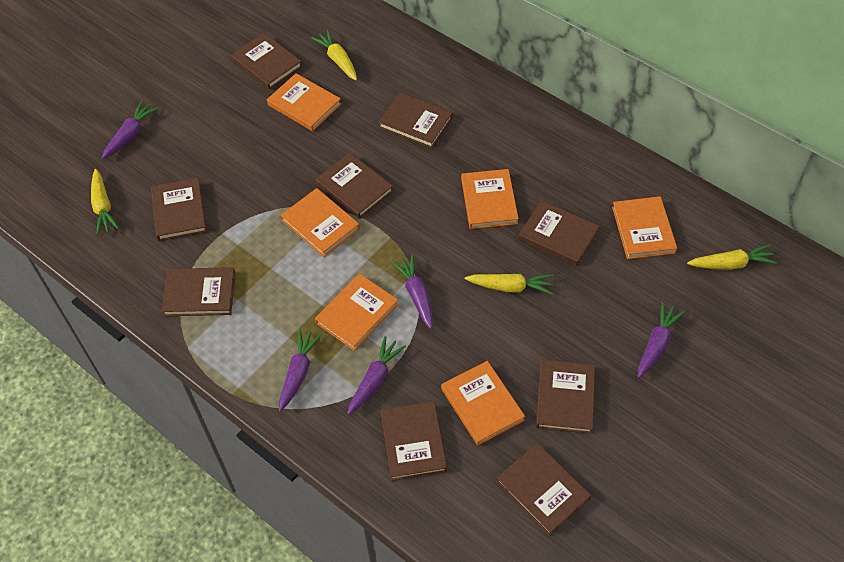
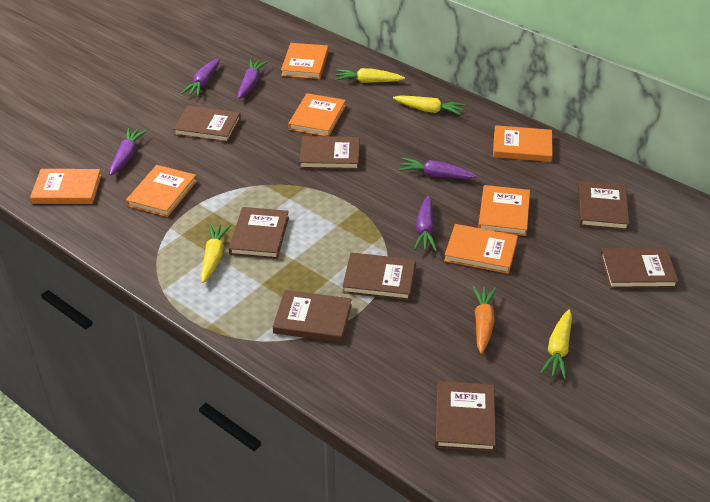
brown book: 9 -> 8
orange book: 6 -> 7
orange carrot: 0 -> 1

